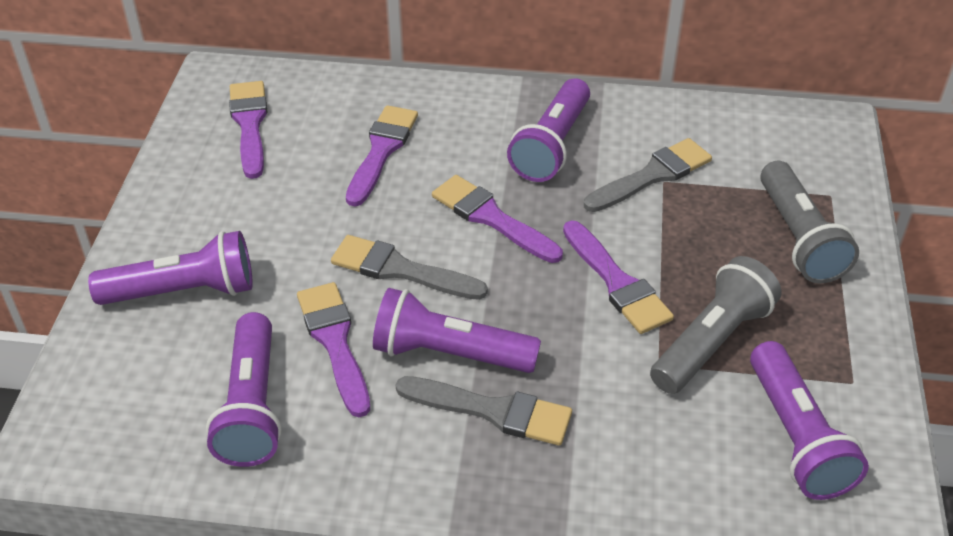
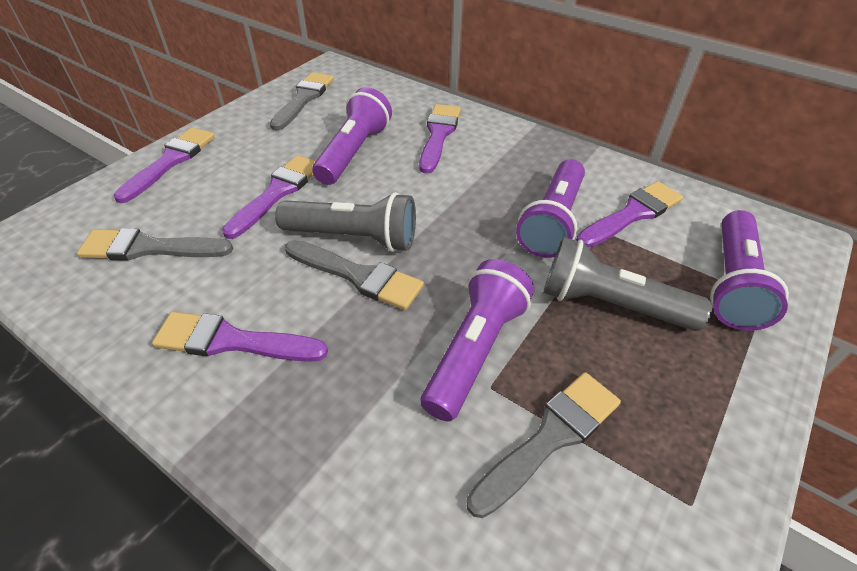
grey brush: 3 -> 4
purple flashlight: 5 -> 4

